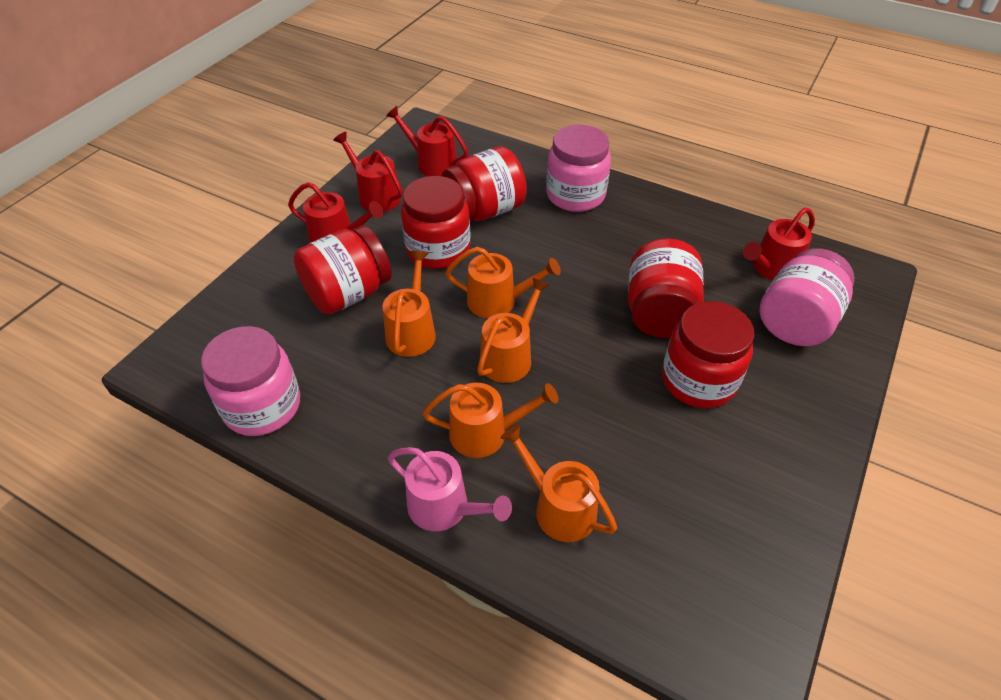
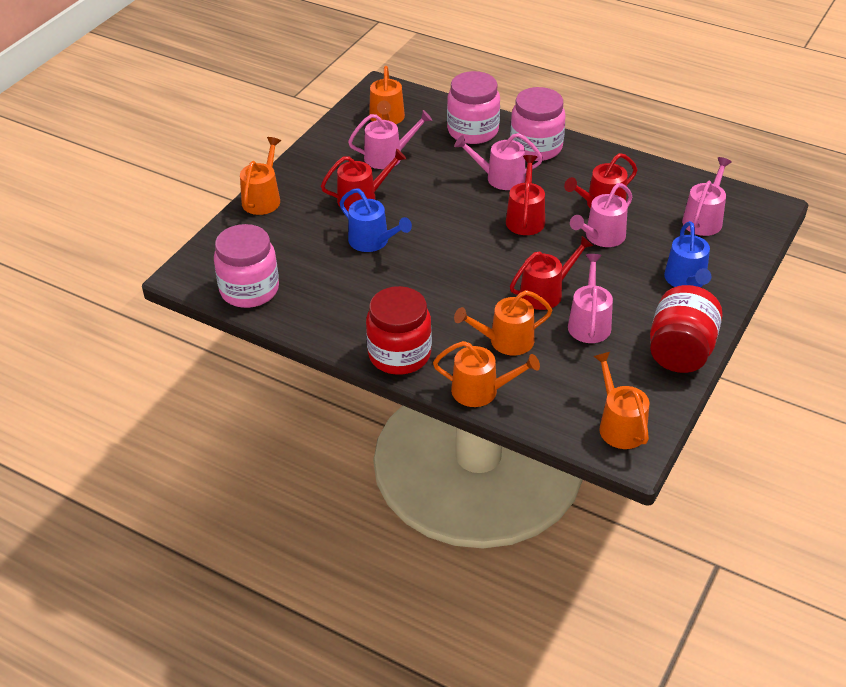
blue watering can: 0 -> 2
pink watering can: 1 -> 5
red jar: 5 -> 2

